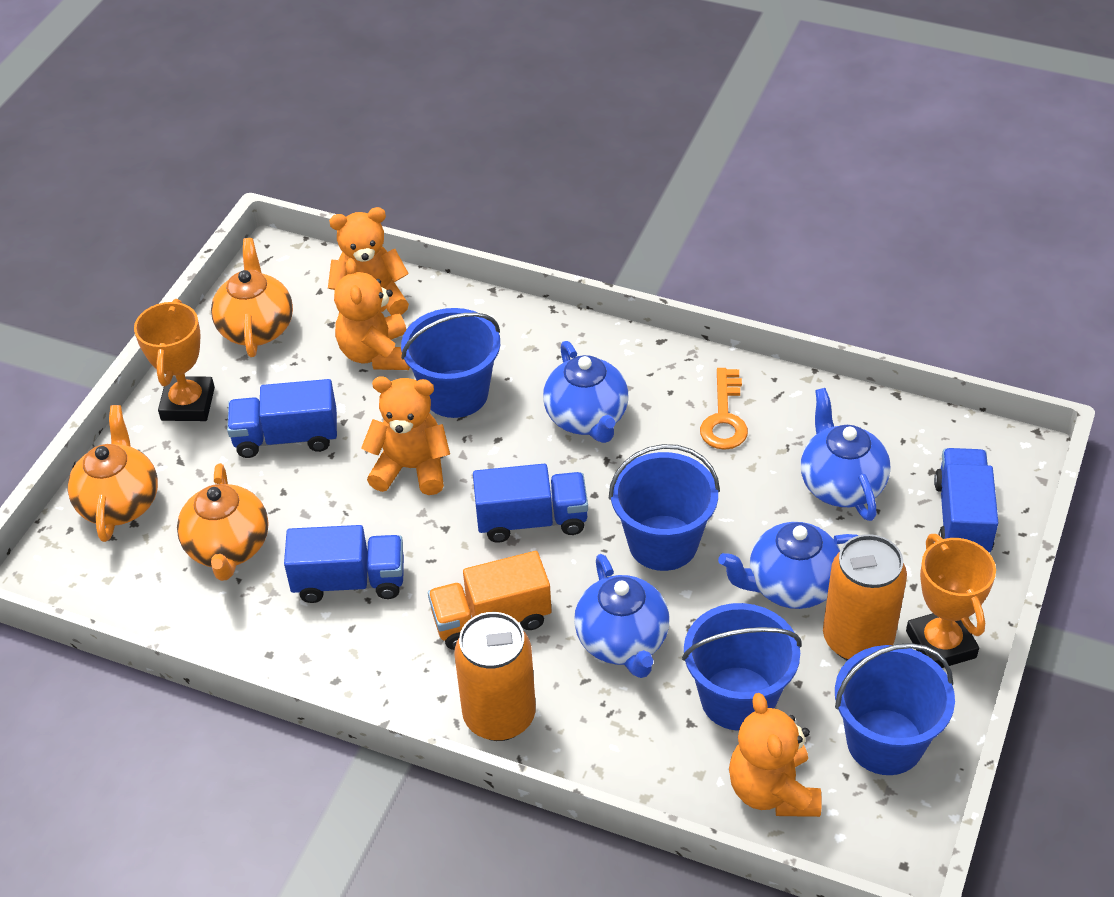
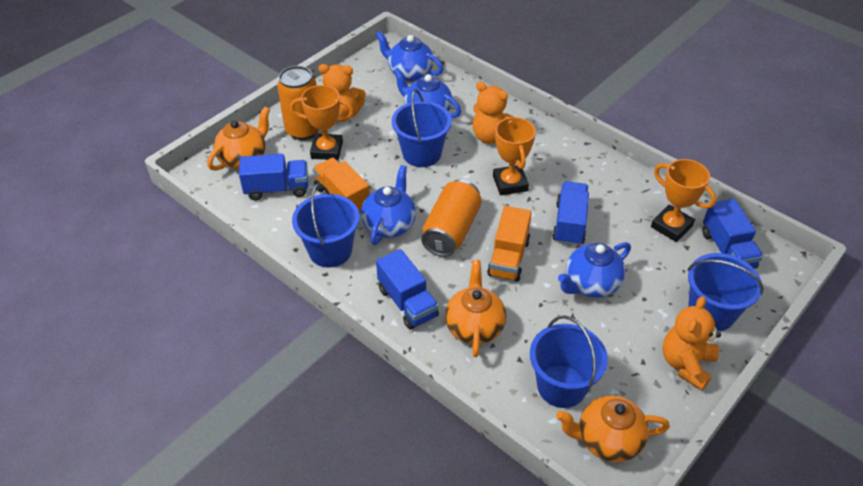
orange key: 1 -> 0
orange teddy bear: 4 -> 3
orange trophy: 2 -> 3
orange truck: 1 -> 2

